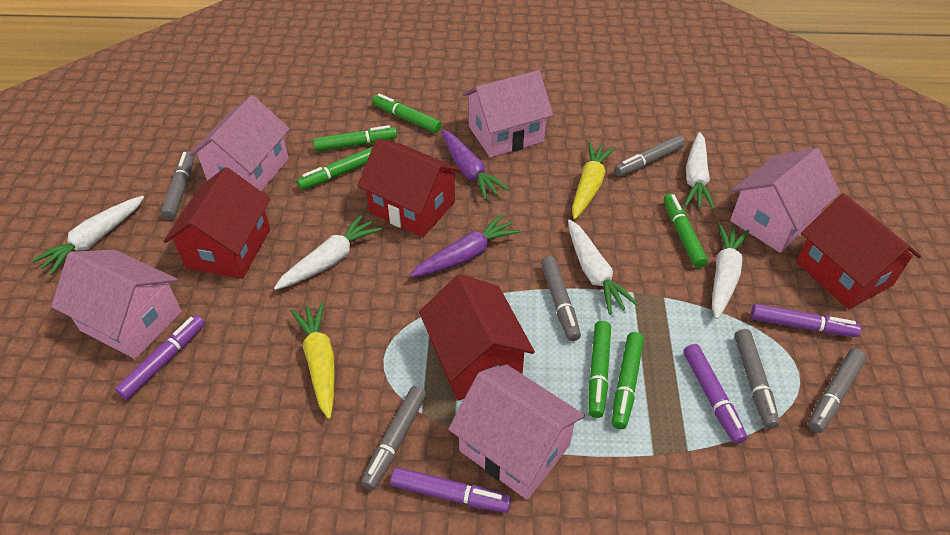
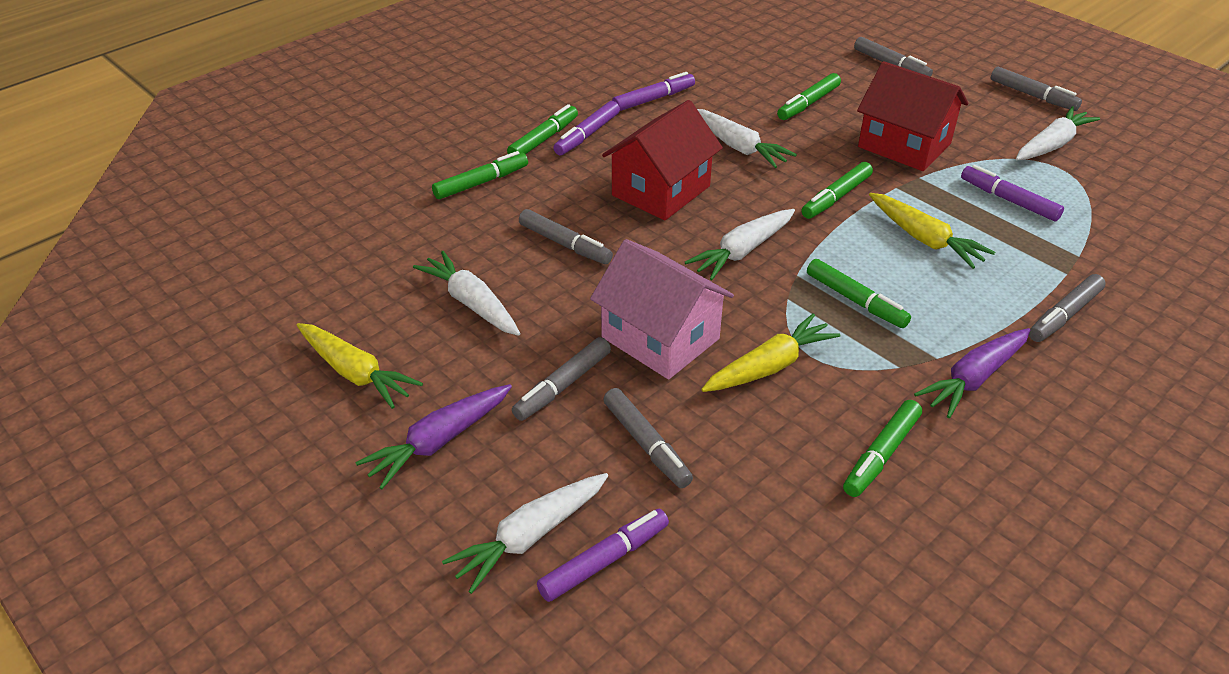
pink house: 5 -> 1
red house: 4 -> 2
yellow carrot: 2 -> 3

